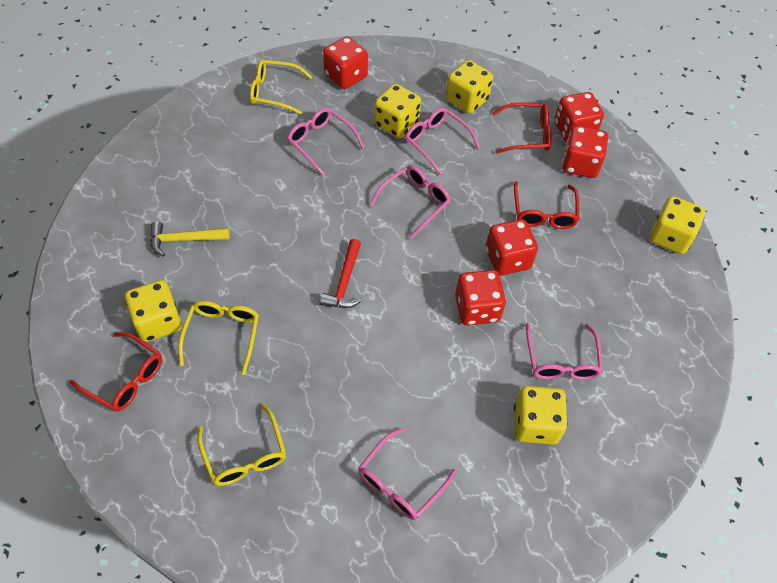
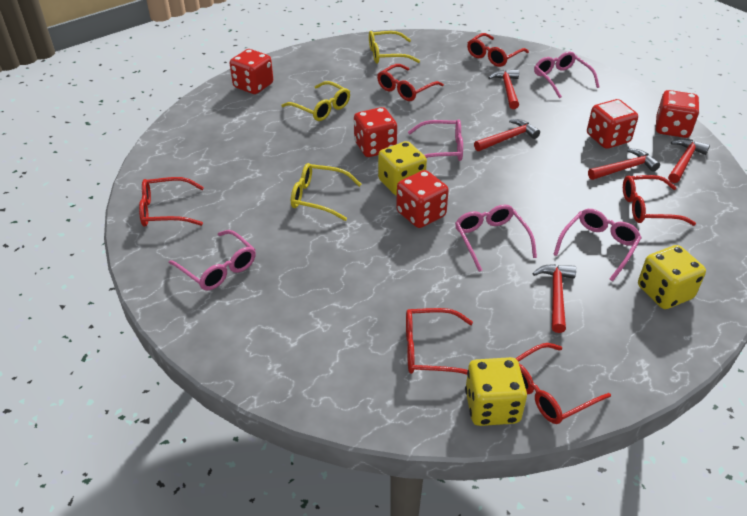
red glasses: 3 -> 6
red hammer: 1 -> 5
yellow dice: 5 -> 3
yellow hammer: 1 -> 0

